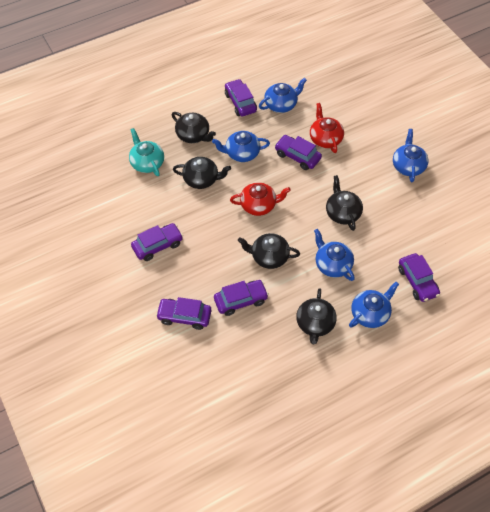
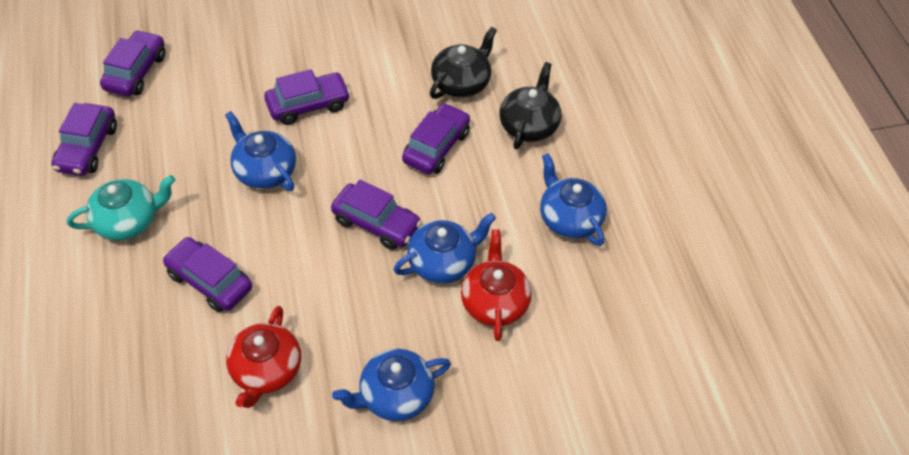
black teapot: 5 -> 2
blue teapot: 5 -> 4

